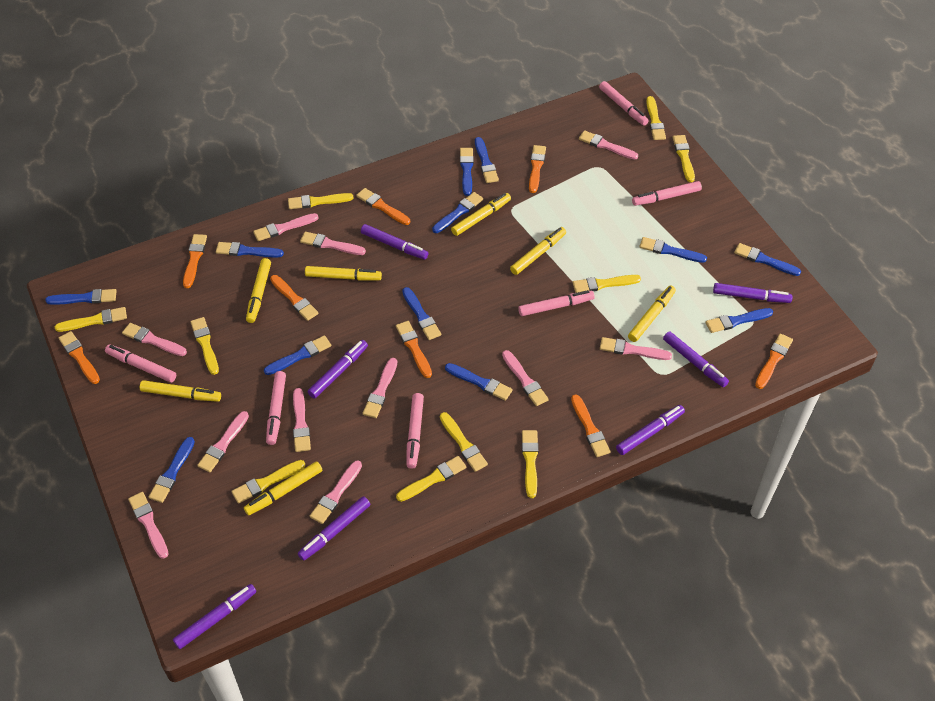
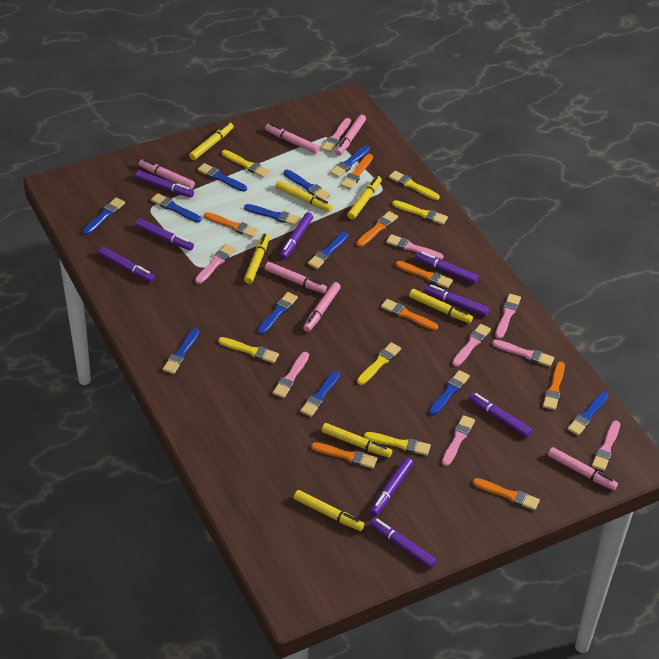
pink brush: 11 -> 9
purple marker: 7 -> 9
yellow brush: 10 -> 6

